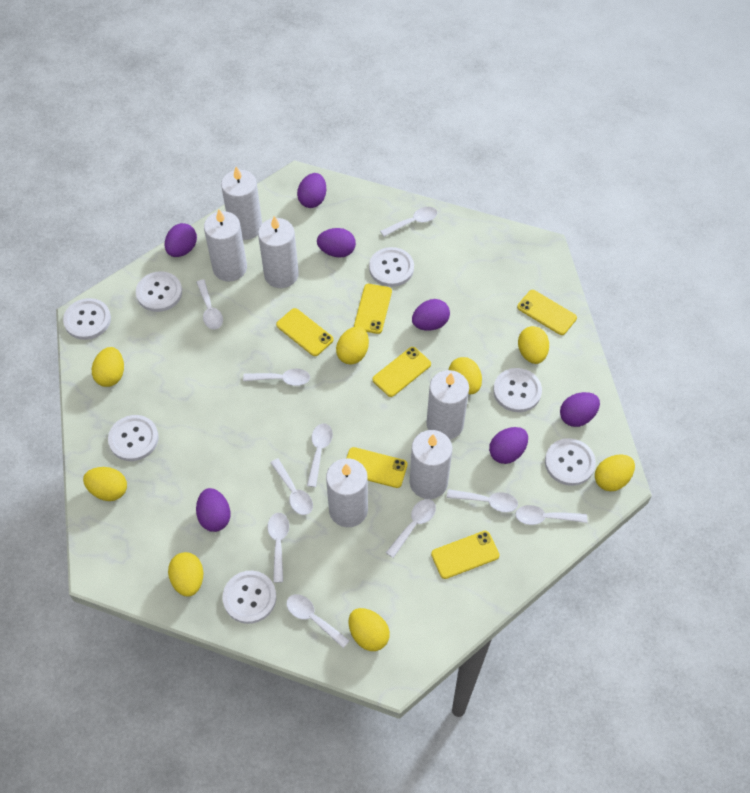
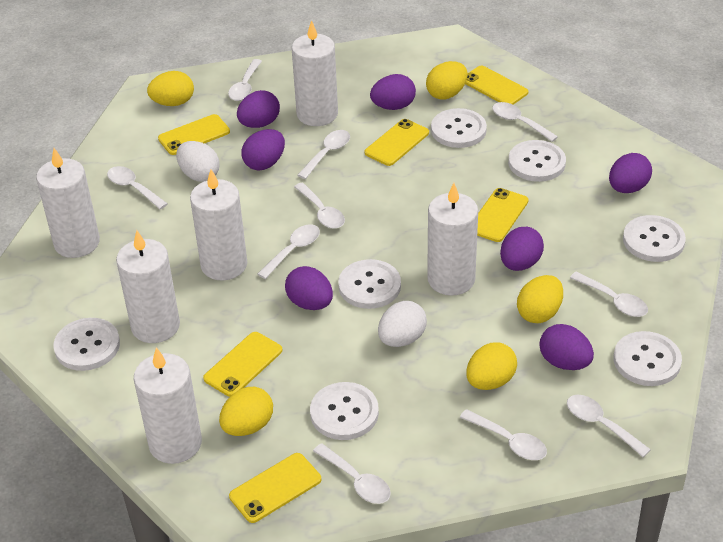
white egg: 0 -> 2
yellow egg: 8 -> 5

